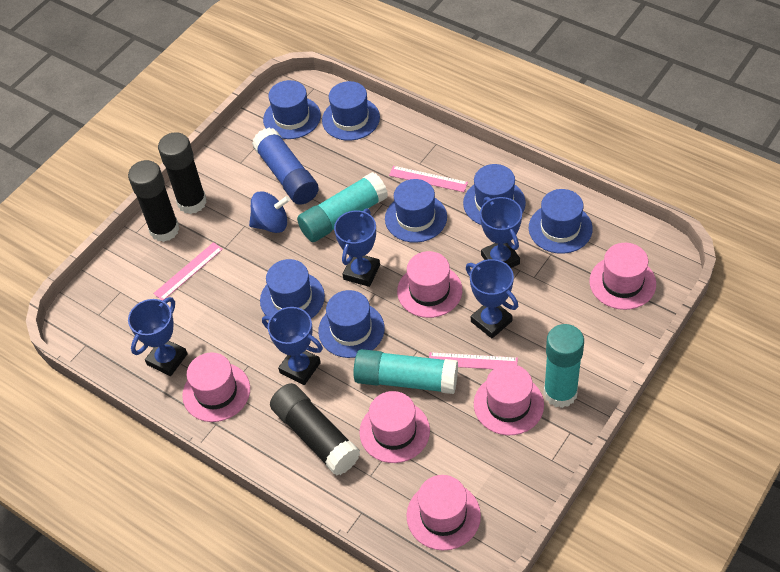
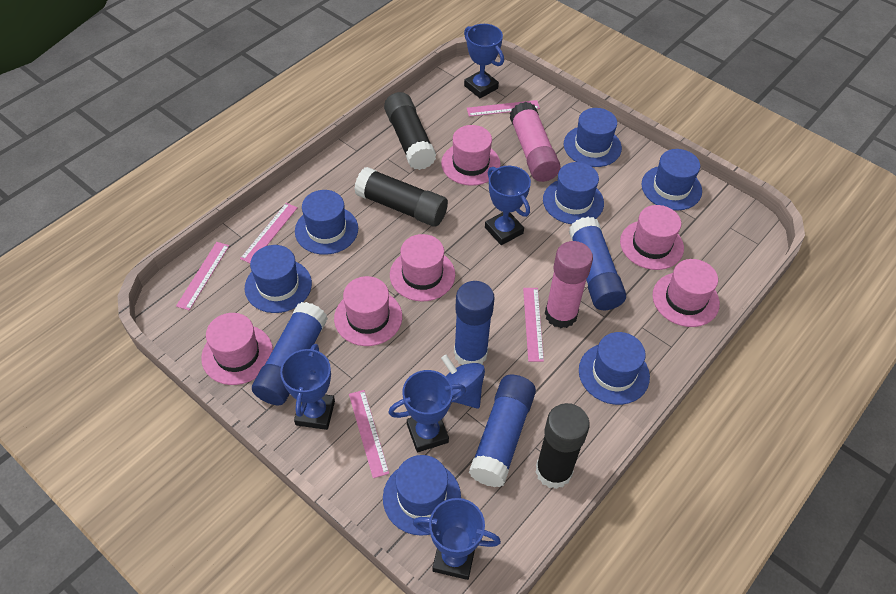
blue glue stick: 1 -> 4
pink glue stick: 0 -> 2
pink ruler: 3 -> 5
turquoise glue stick: 3 -> 0

